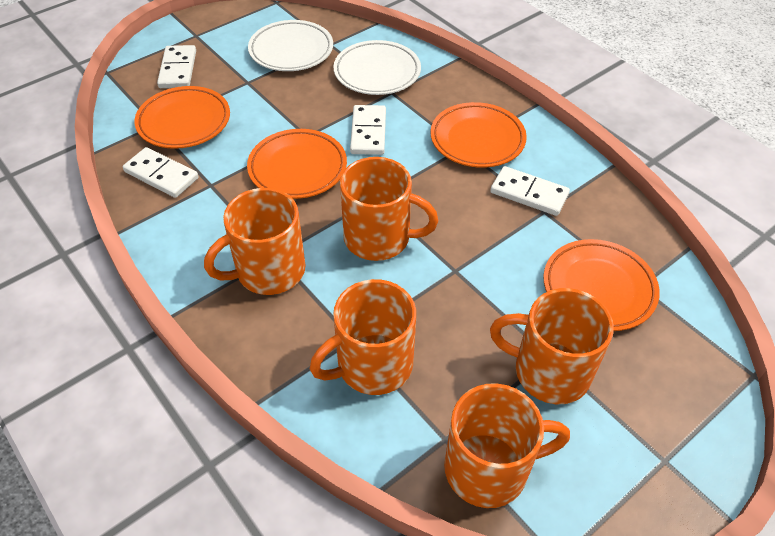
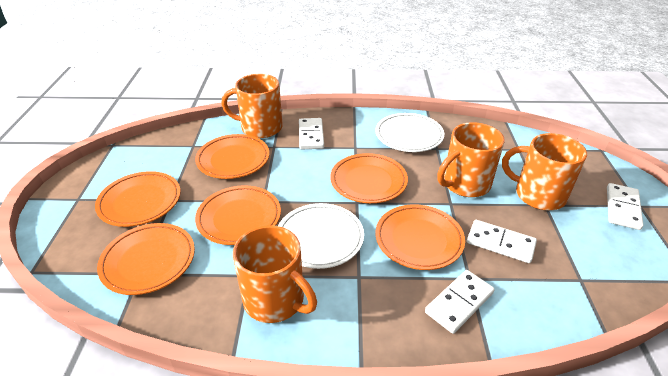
orange mug: 5 -> 4
orange plate: 4 -> 6

